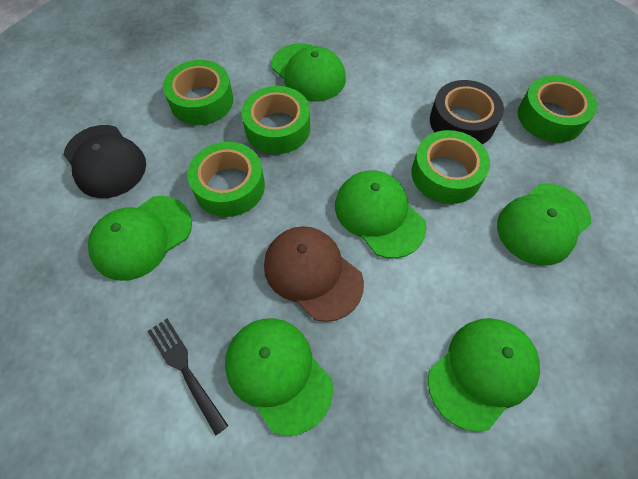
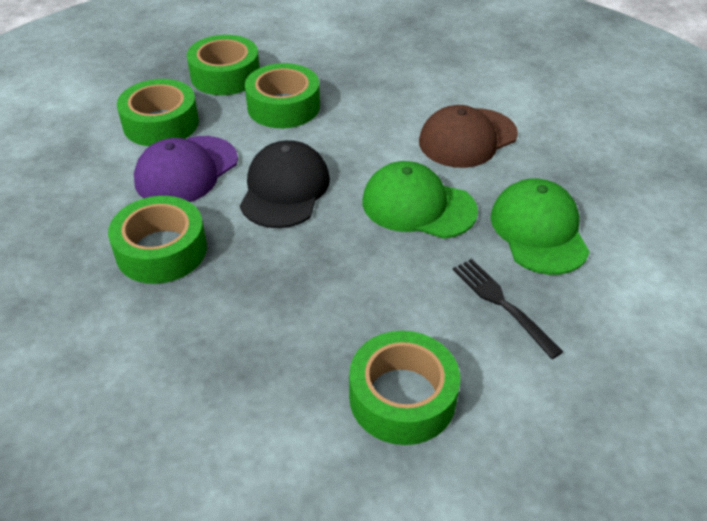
black tape: 1 -> 0
green cap: 6 -> 2
purple cap: 0 -> 1

